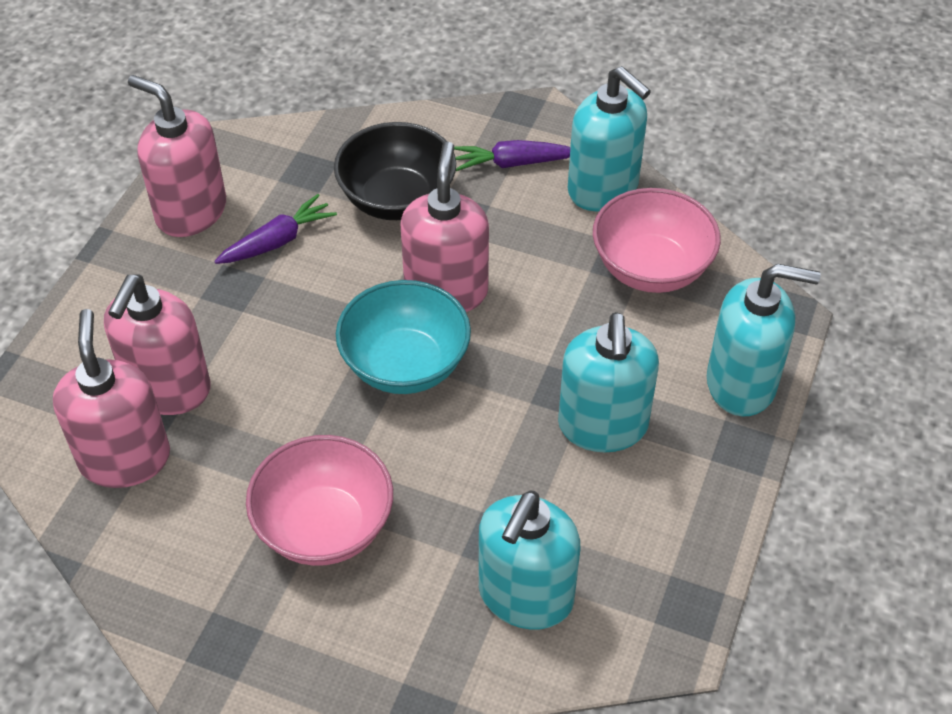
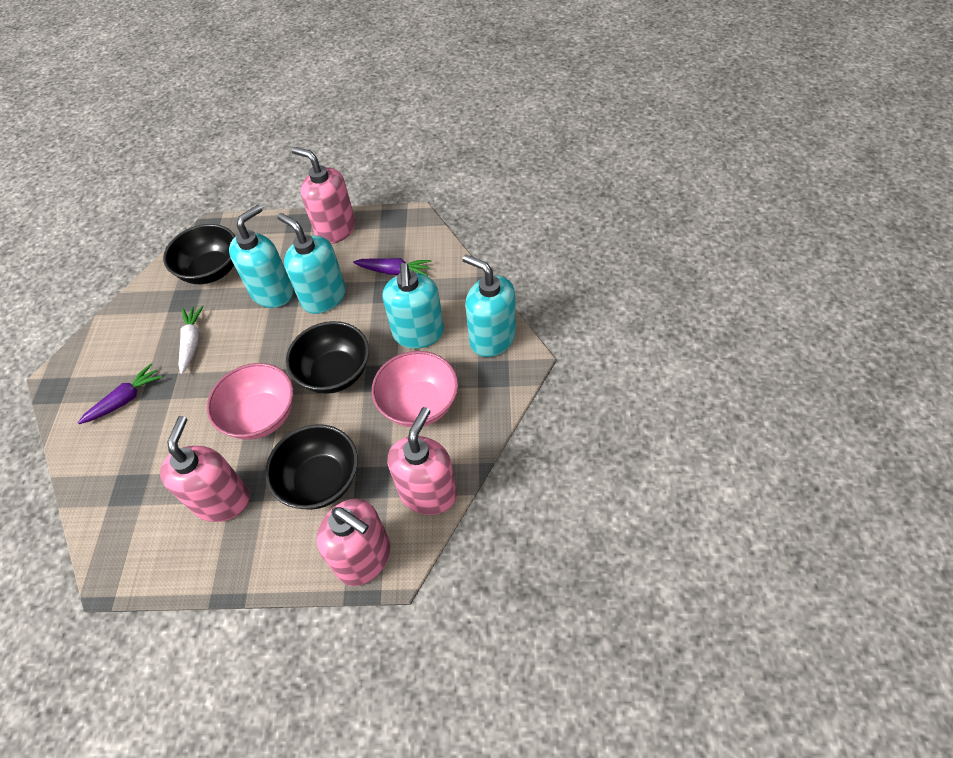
black bowl: 1 -> 3
turquoise bowl: 1 -> 0
white carrot: 0 -> 1

